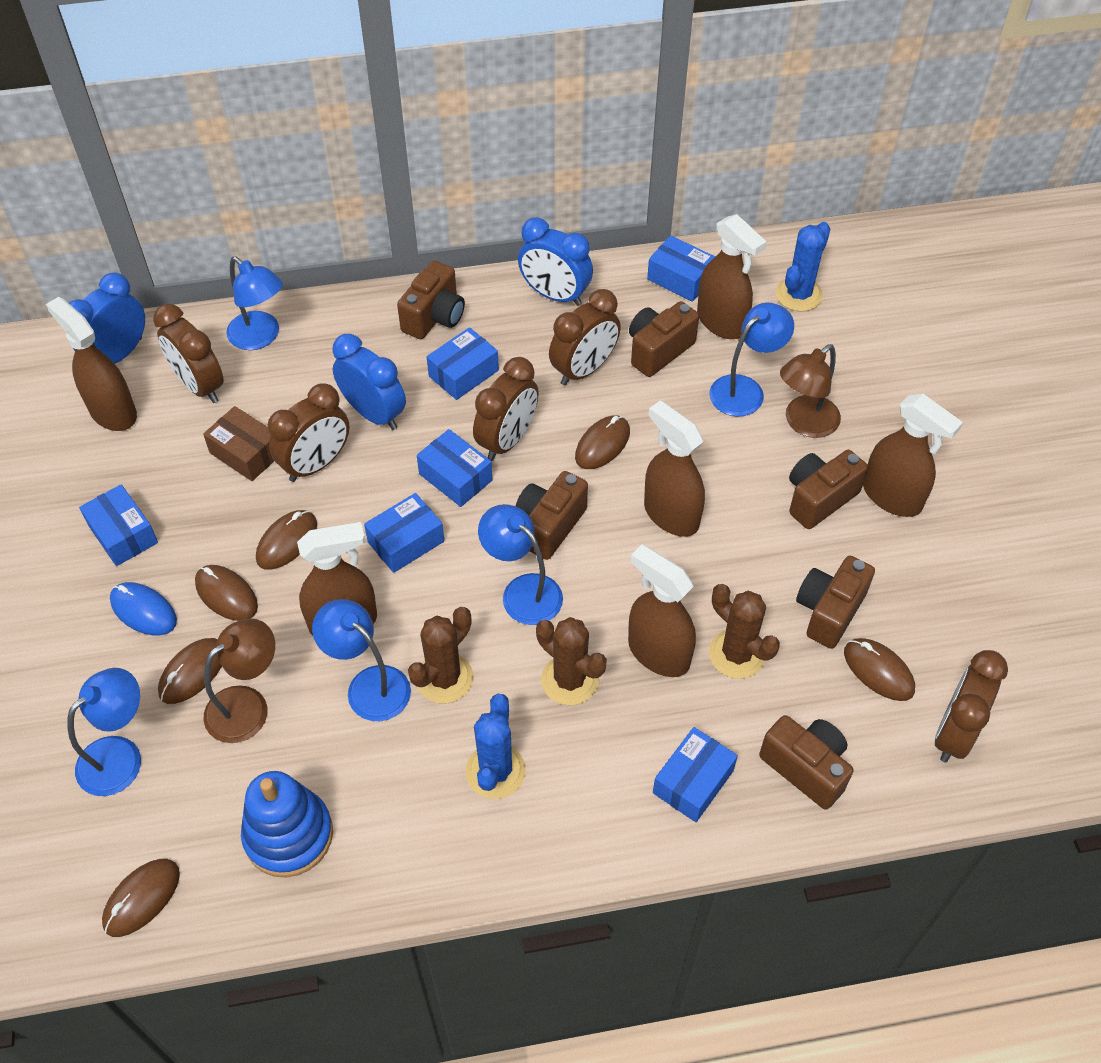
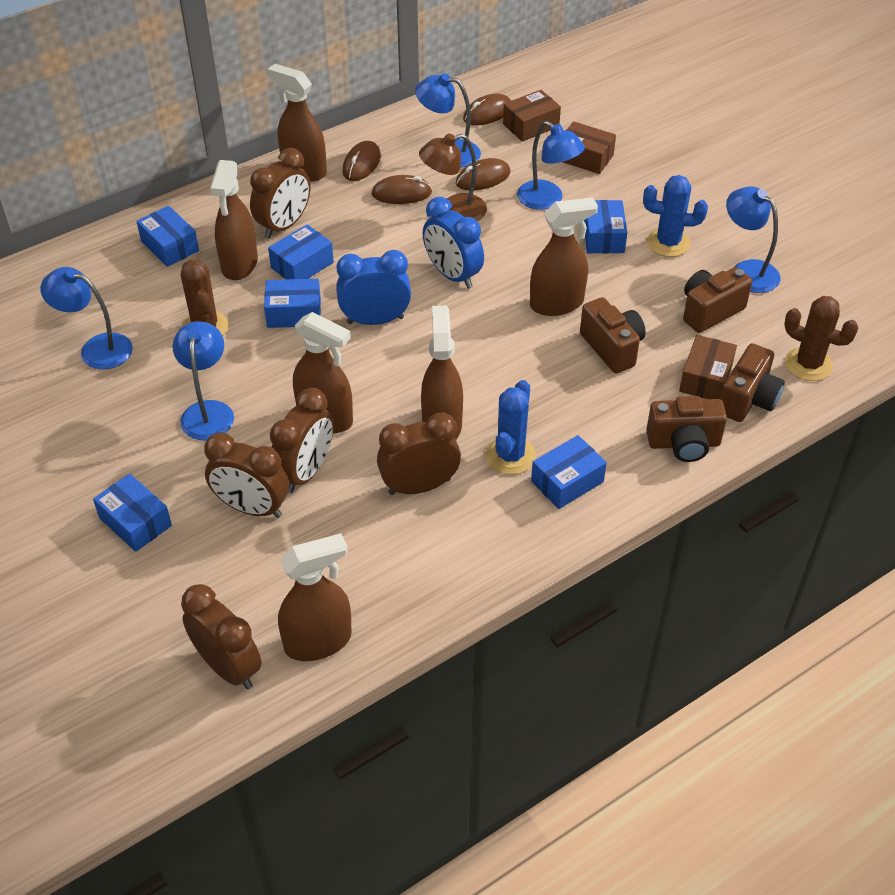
blue clock: 3 -> 2
blue mouse: 1 -> 0
blue stacking toy: 1 -> 0
brown box: 1 -> 3
brown cactus: 3 -> 2
brown camera: 6 -> 4
brown lamp: 2 -> 1
brown mouse: 6 -> 4

